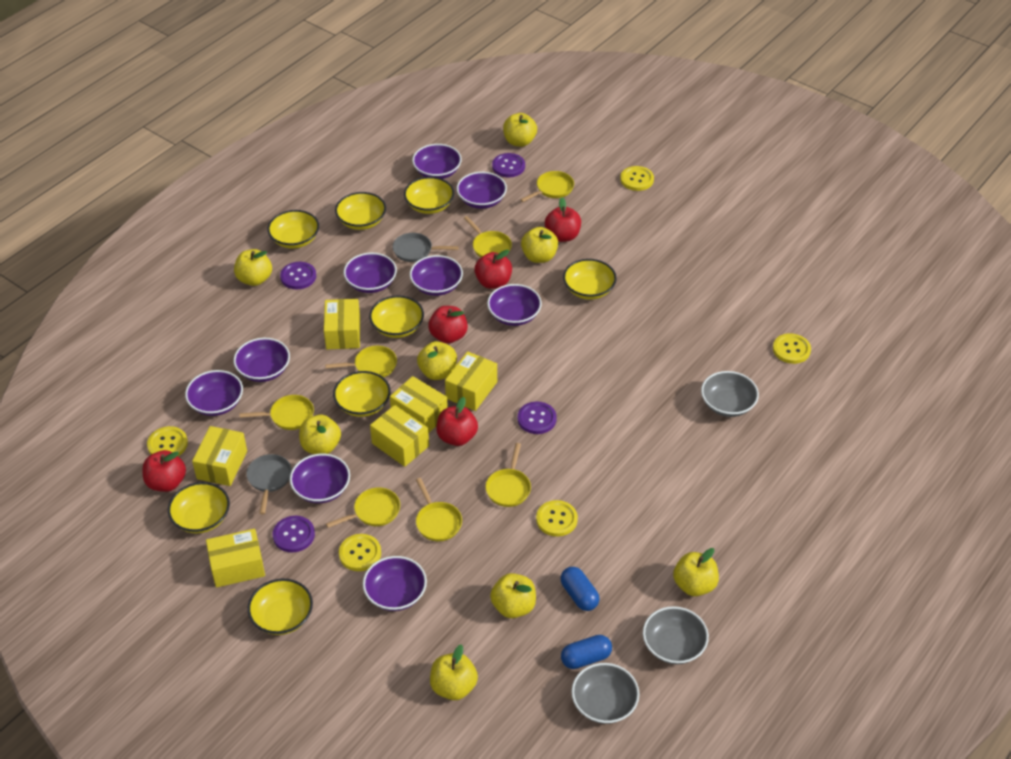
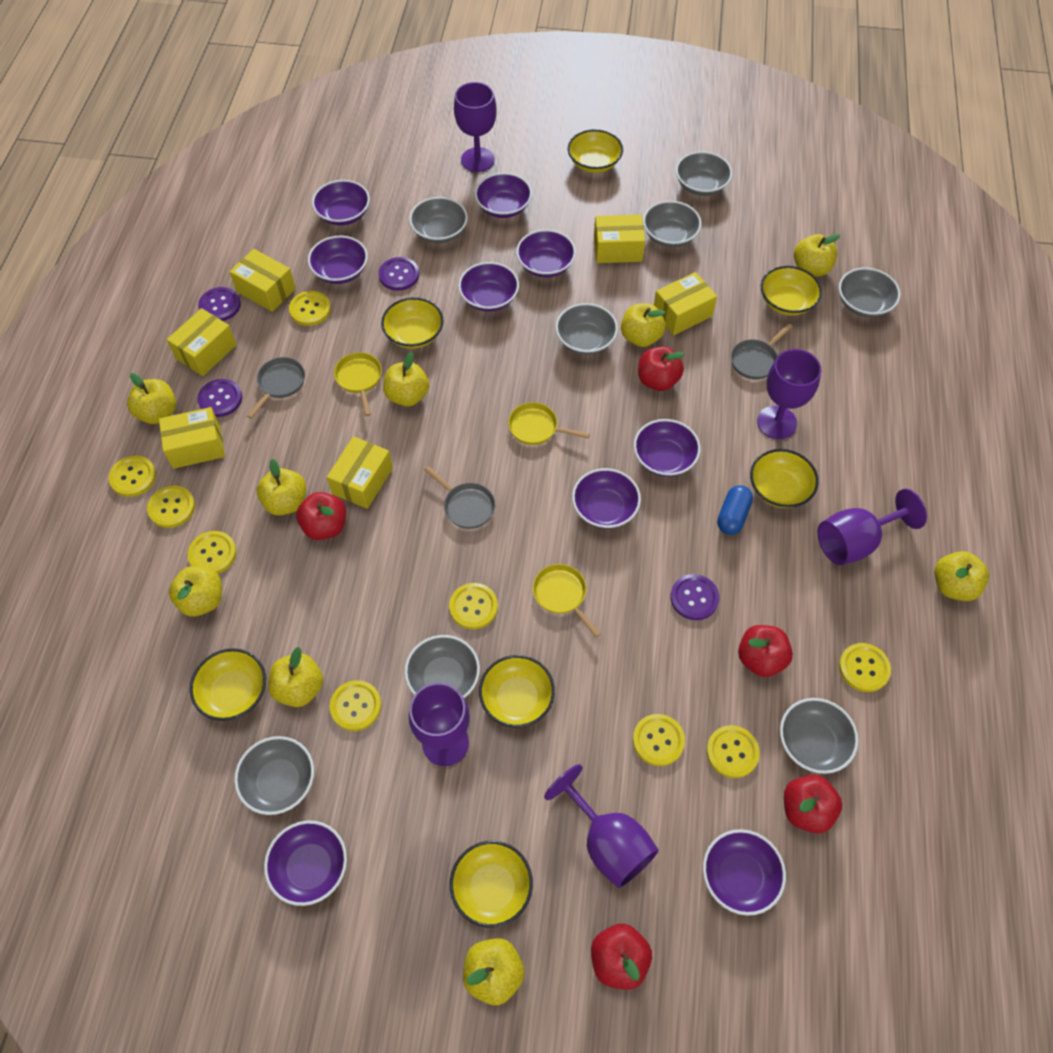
blue capsule: 2 -> 1
grey bowl: 3 -> 8
grey pan: 2 -> 3
purple goblet: 0 -> 5
yellow apple: 8 -> 9
yellow bowl: 8 -> 7
yellow button: 5 -> 9
yellow pan: 7 -> 3

